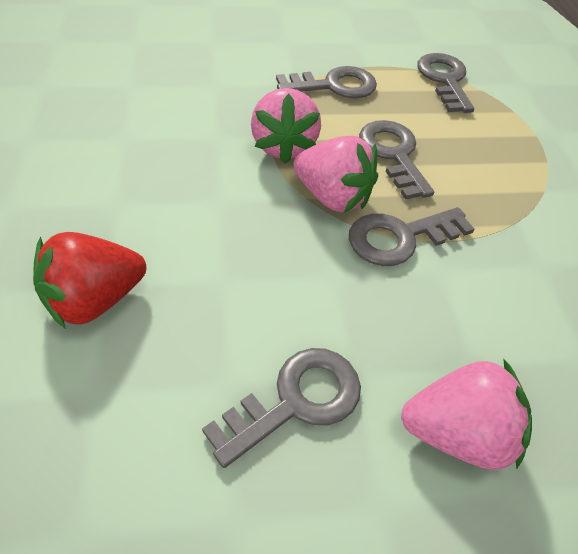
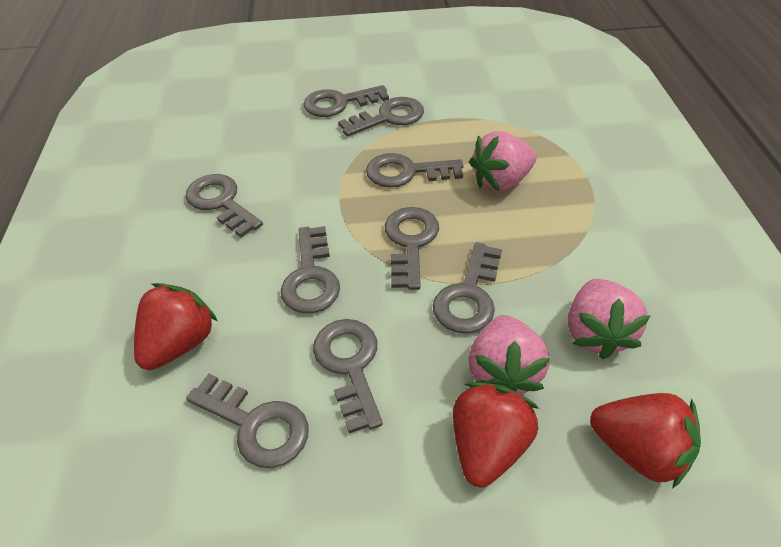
grey key: 5 -> 9
red strawberry: 1 -> 3

